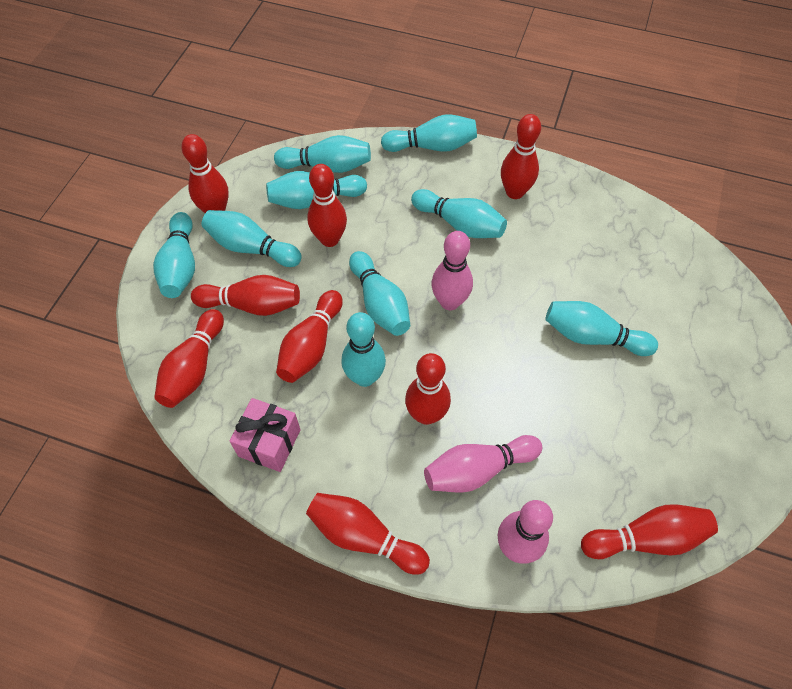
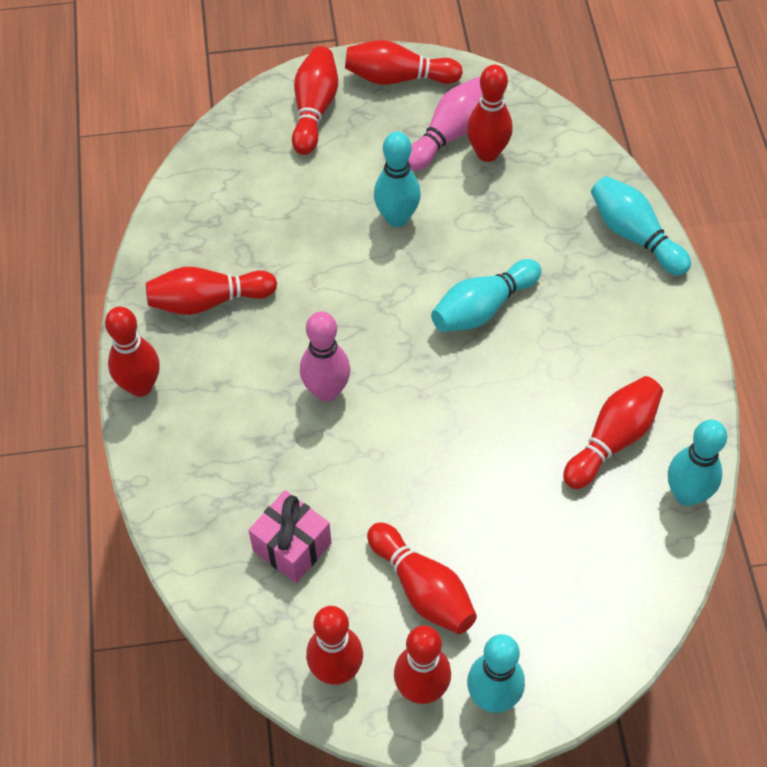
pink bowling pin: 3 -> 2
turquoise bowling pin: 9 -> 5

